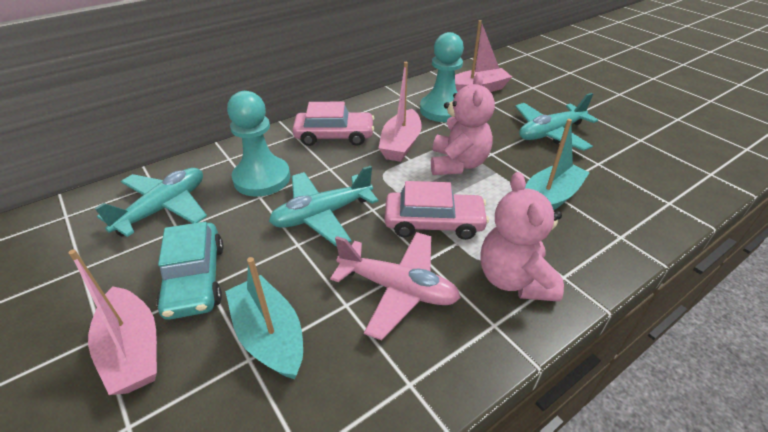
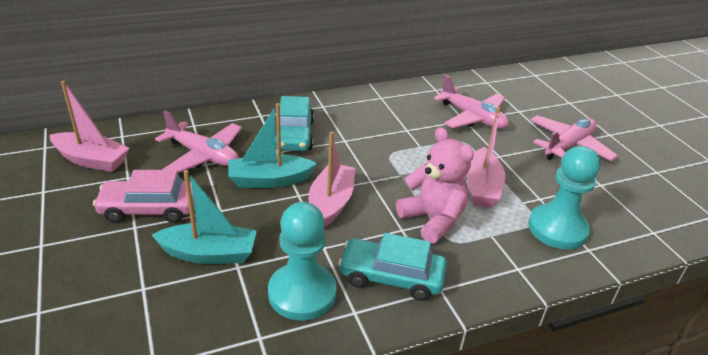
pink car: 2 -> 1
pink plane: 1 -> 3
pink teddy bear: 2 -> 1
turquoise car: 1 -> 2
turquoise plane: 3 -> 0

